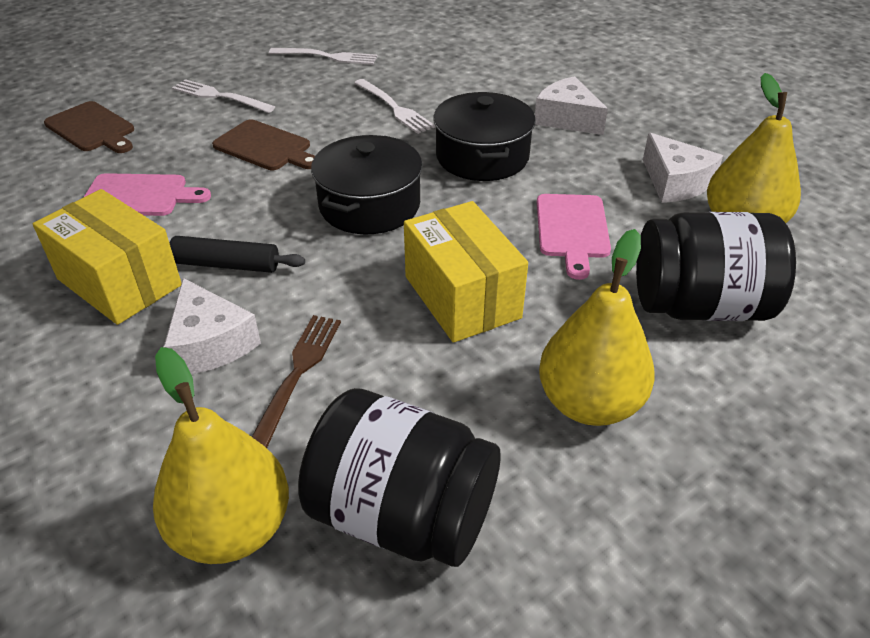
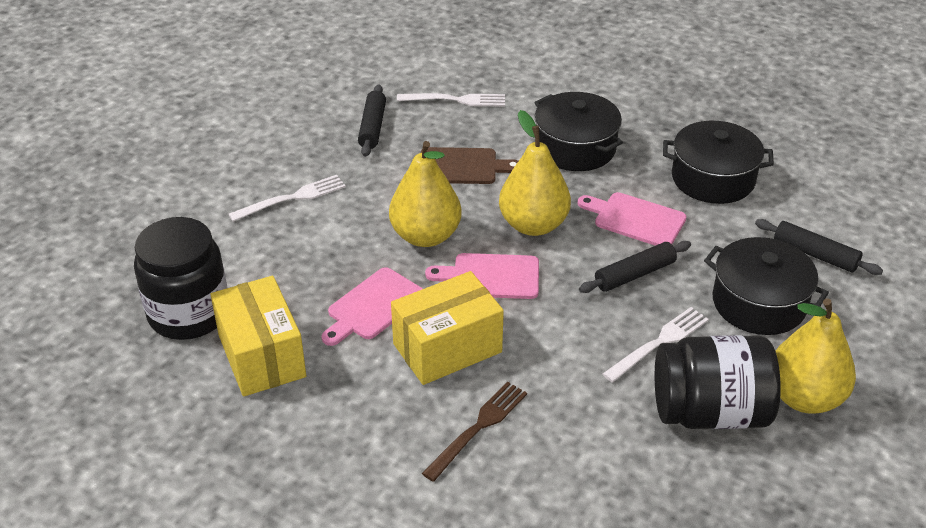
black pot: 2 -> 3
black rolling pin: 1 -> 3
brown cutting board: 2 -> 1
pink cutting board: 2 -> 3
white cheese: 3 -> 0

